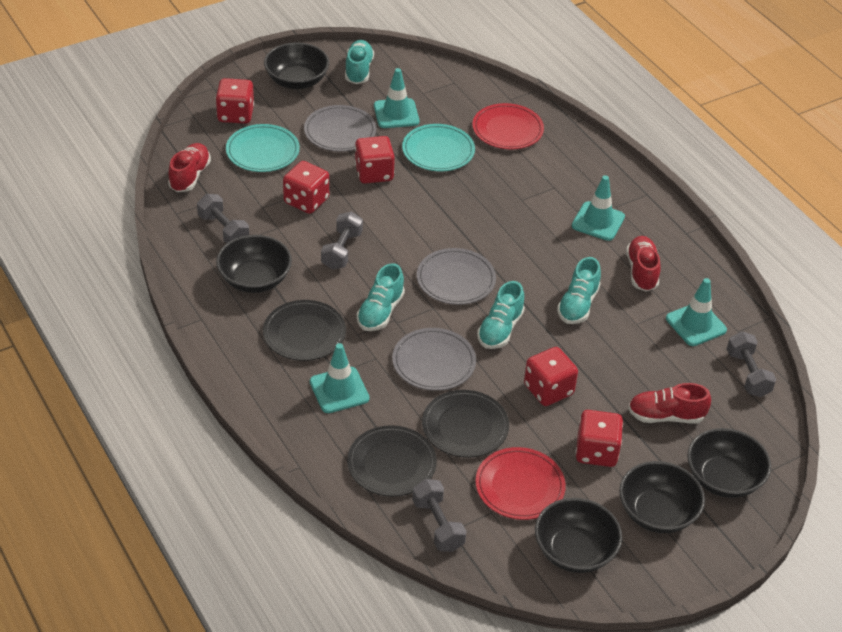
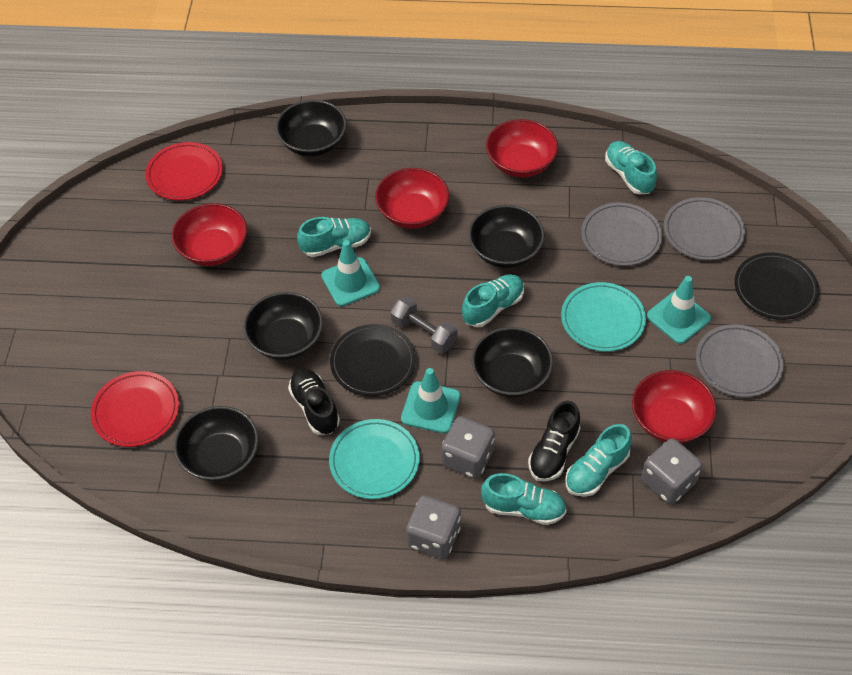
black plate: 3 -> 2
black shoe: 0 -> 2
grey dice: 0 -> 3
grey dumbbell: 4 -> 1
red bowl: 0 -> 4
red dice: 5 -> 0
red shoe: 3 -> 0
turquoise shoe: 4 -> 5
turquoise traffic cone: 4 -> 3

